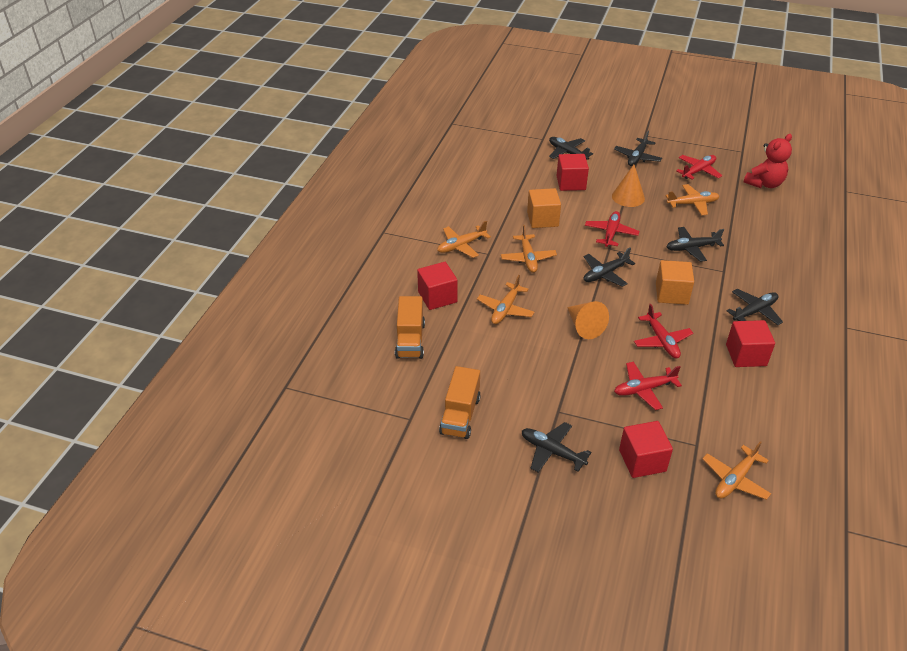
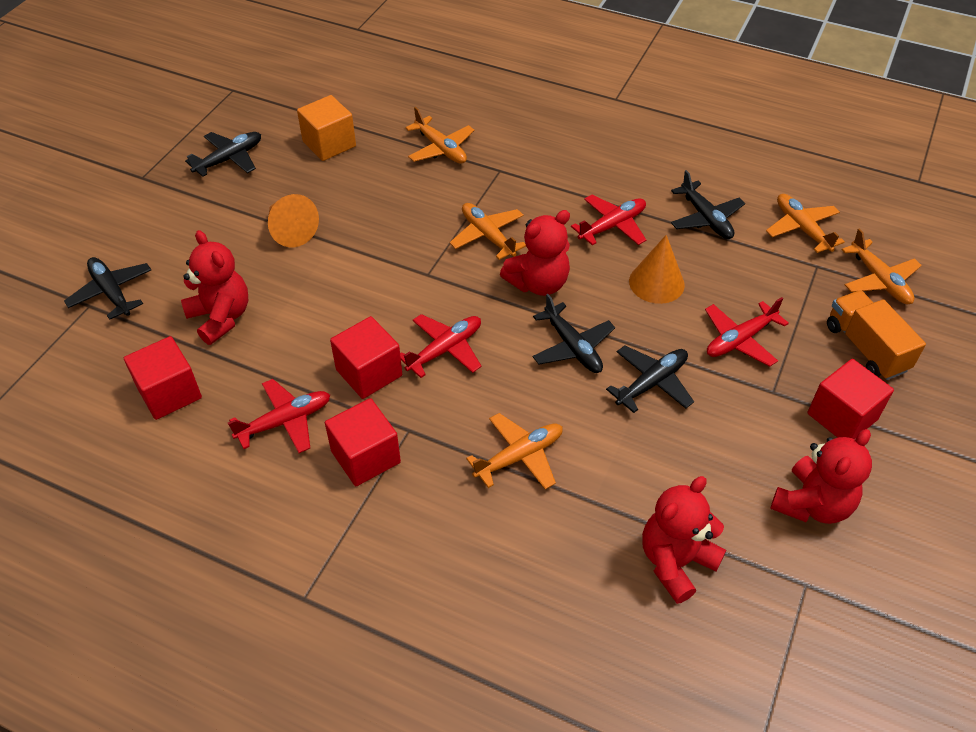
black plane: 6 -> 5
orange cube: 2 -> 1
orange truck: 2 -> 1
red teddy bear: 1 -> 4

